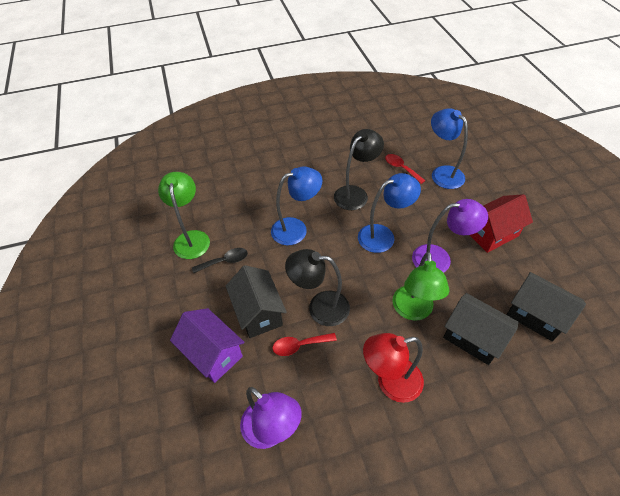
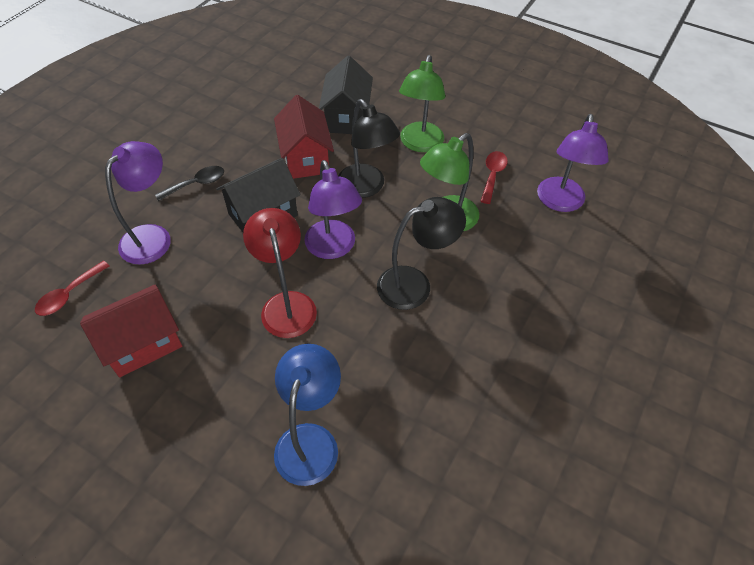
black house: 3 -> 2
blue lamp: 3 -> 1
purple house: 1 -> 0
purple lamp: 2 -> 3
red house: 1 -> 2

